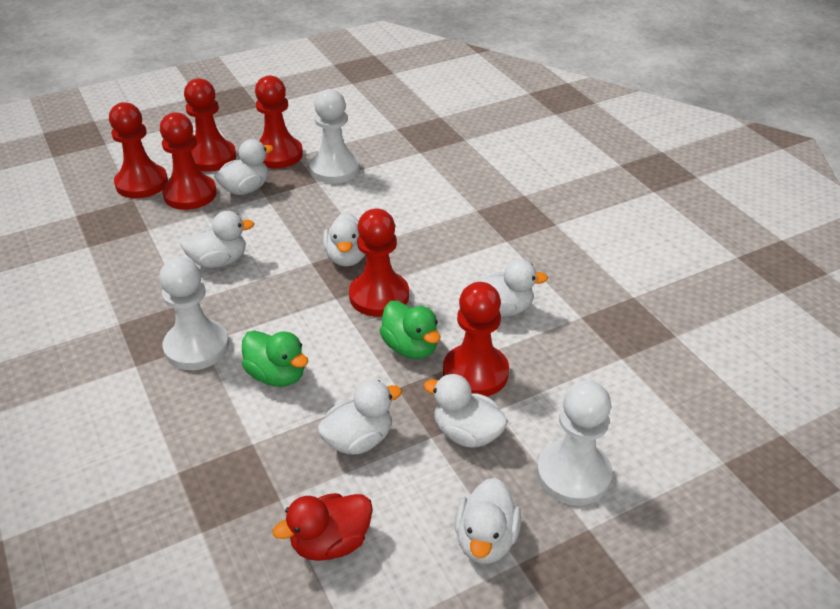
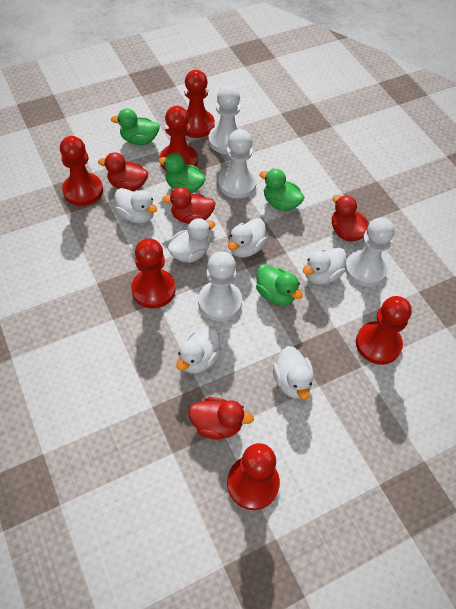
green duck: 2 -> 4
red duck: 1 -> 4
white duck: 7 -> 6
white pawn: 3 -> 4

